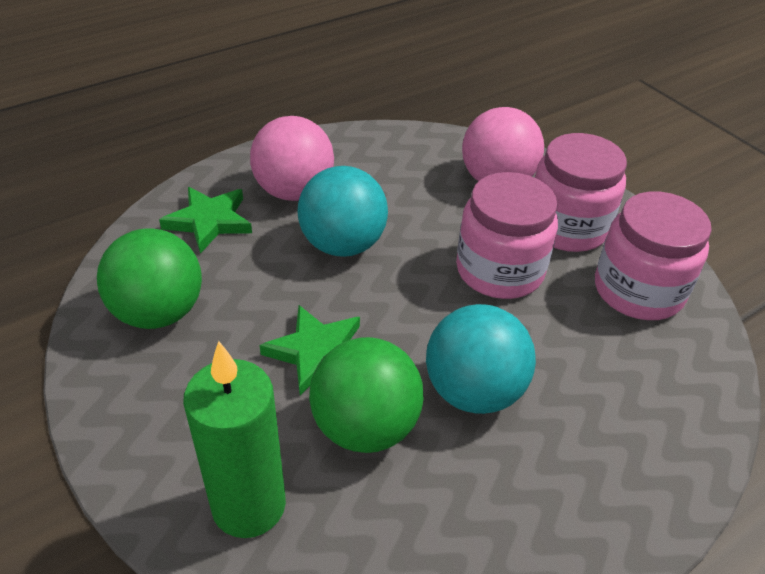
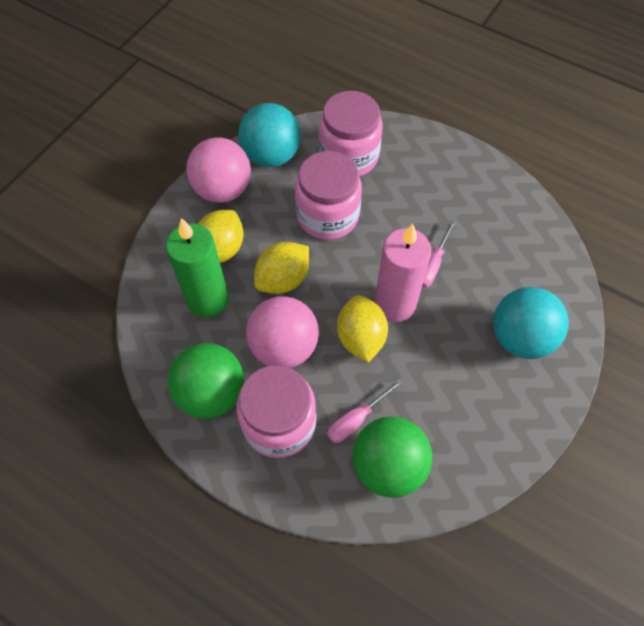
green star: 2 -> 0
pink candle: 0 -> 1
pink screwdriver: 0 -> 2
yellow lemon: 0 -> 3

